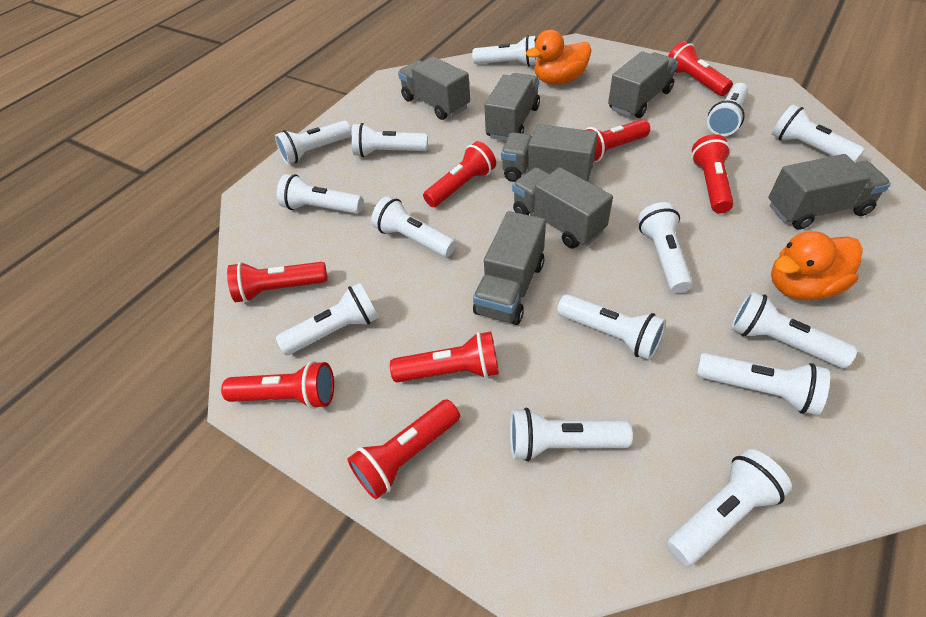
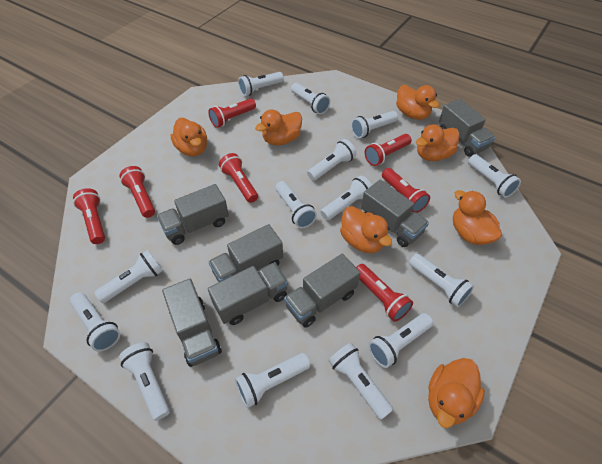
orange duck: 2 -> 7
red flashlight: 8 -> 7

